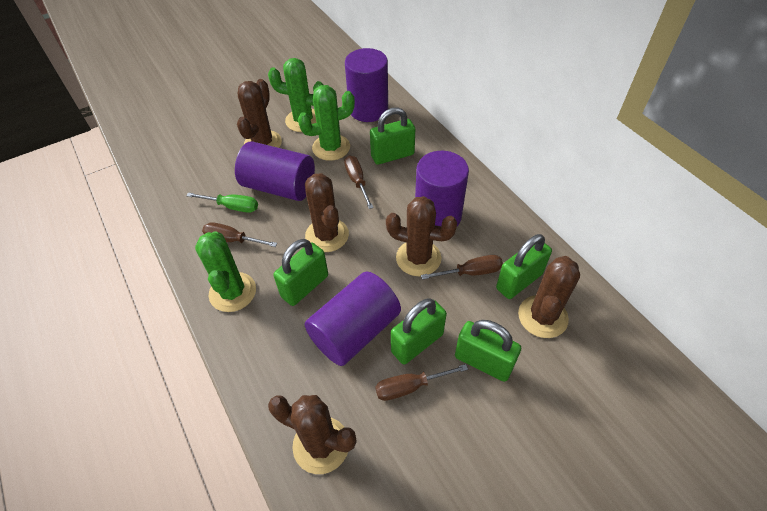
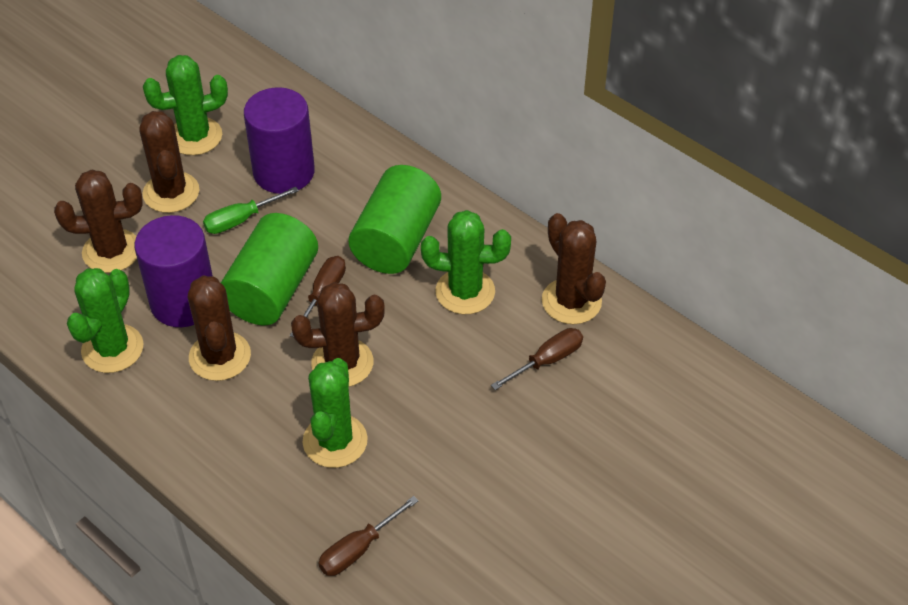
brown screwdriver: 4 -> 3
green cactus: 3 -> 4
green cylinder: 0 -> 2
green padlock: 5 -> 0
purple cylinder: 4 -> 2

